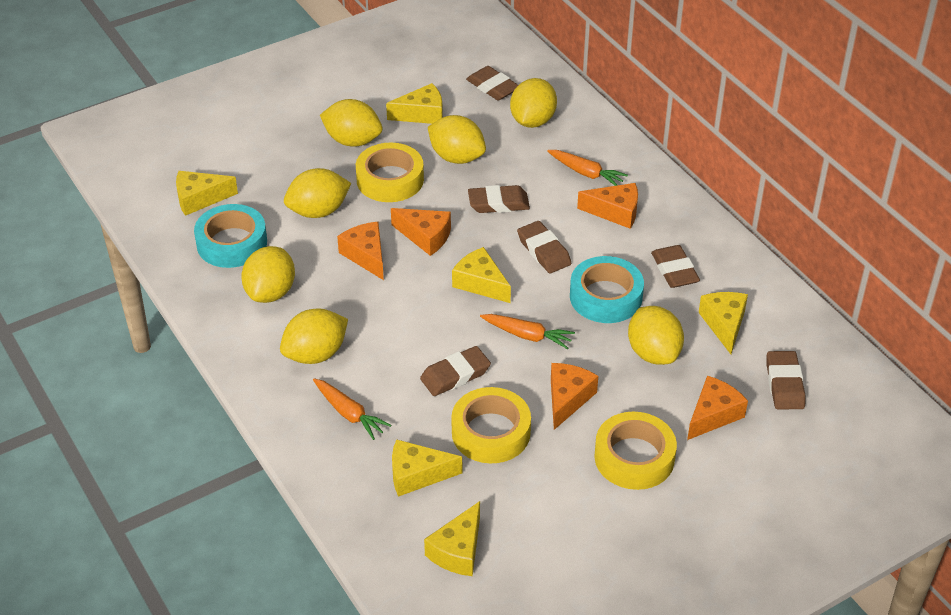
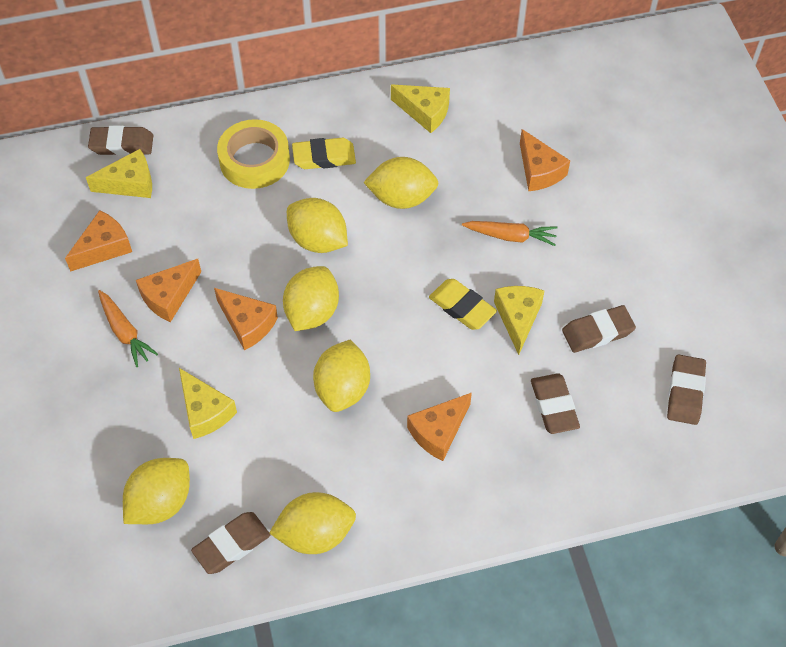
brown eraser: 6 -> 5
orange carrot: 3 -> 2
turquoise tape: 2 -> 0
yellow cheese: 6 -> 4
yellow eraser: 0 -> 2
yellow lemon: 7 -> 6
yellow tape: 3 -> 1

